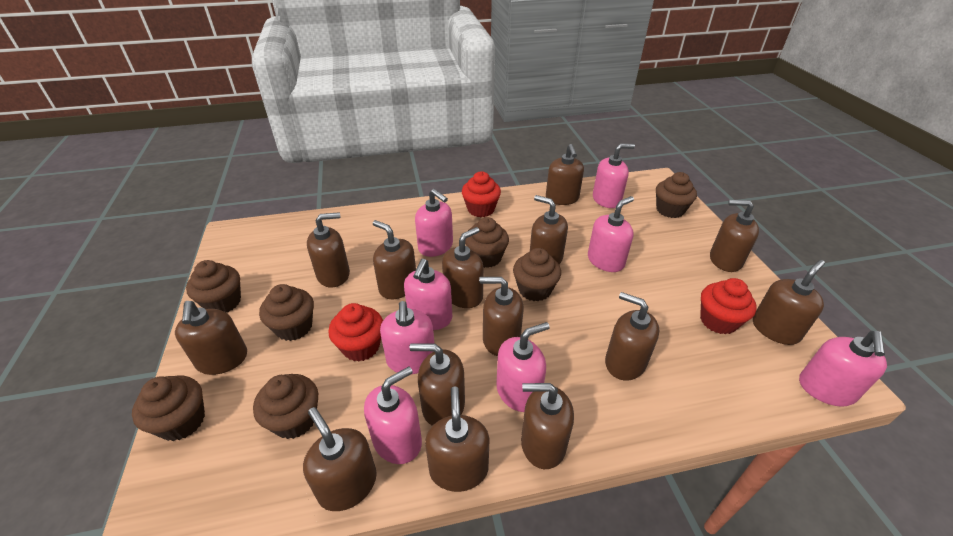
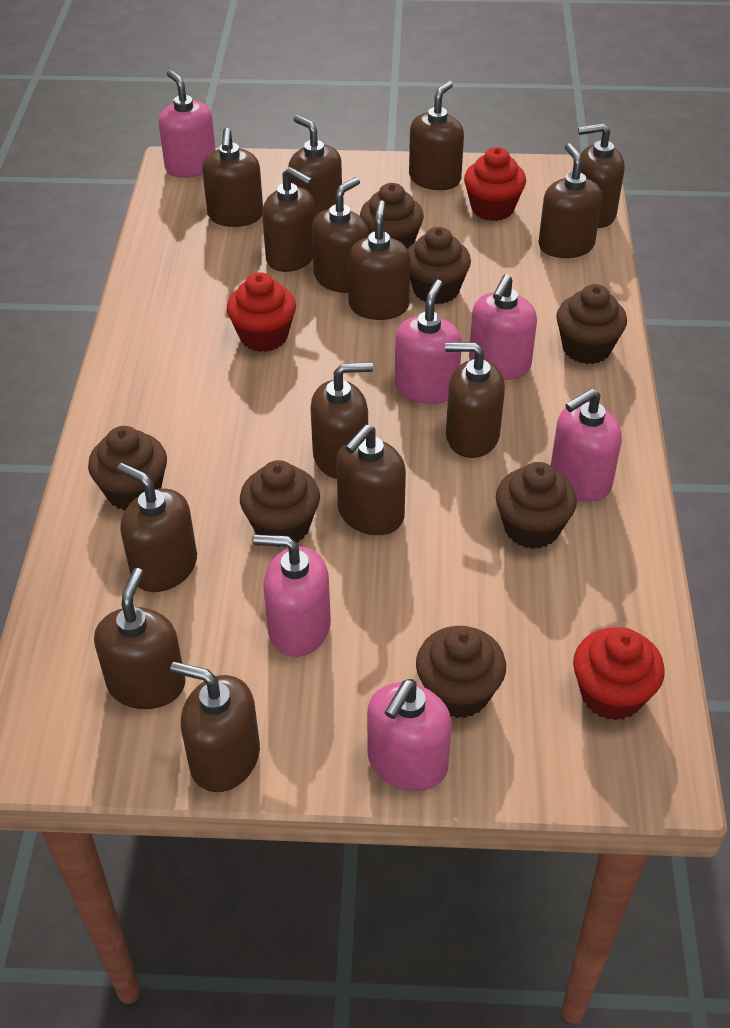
pink soap dispenser: 8 -> 6

